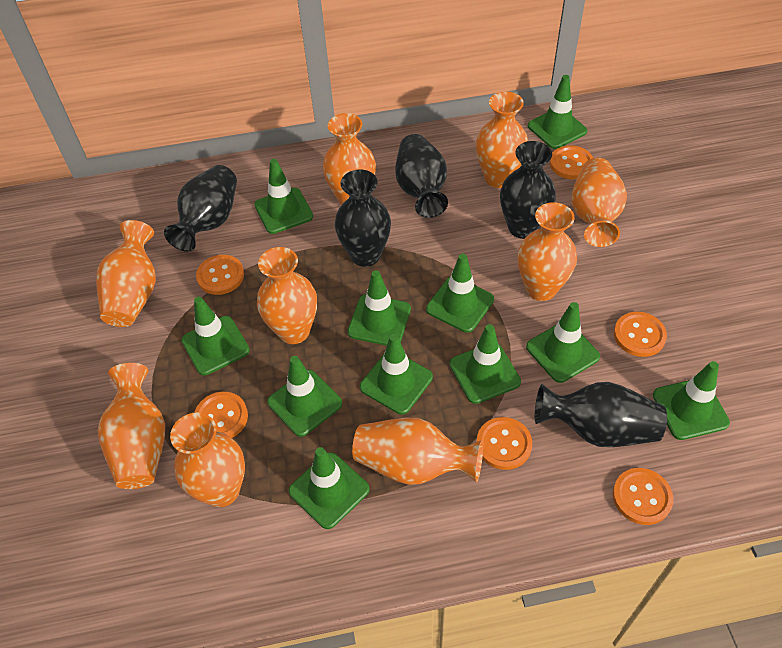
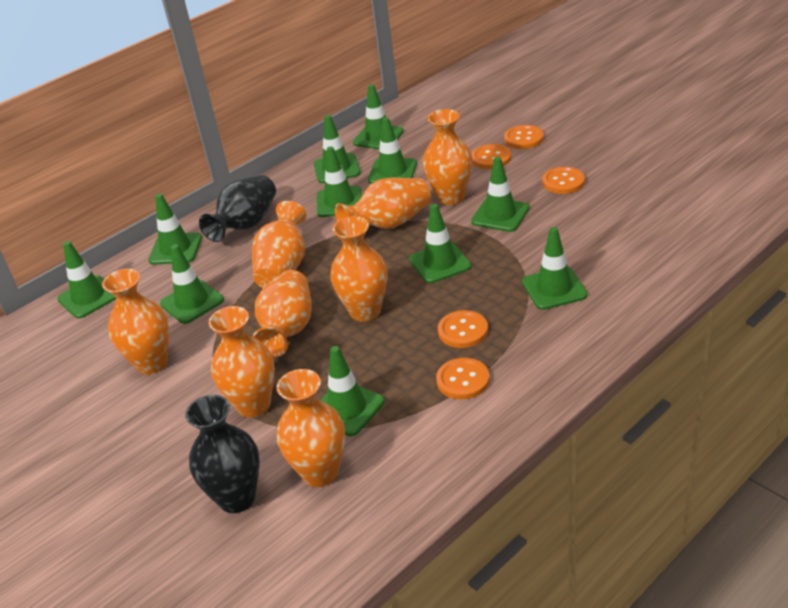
black vase: 5 -> 2
orange button: 6 -> 5
orange vase: 9 -> 8

